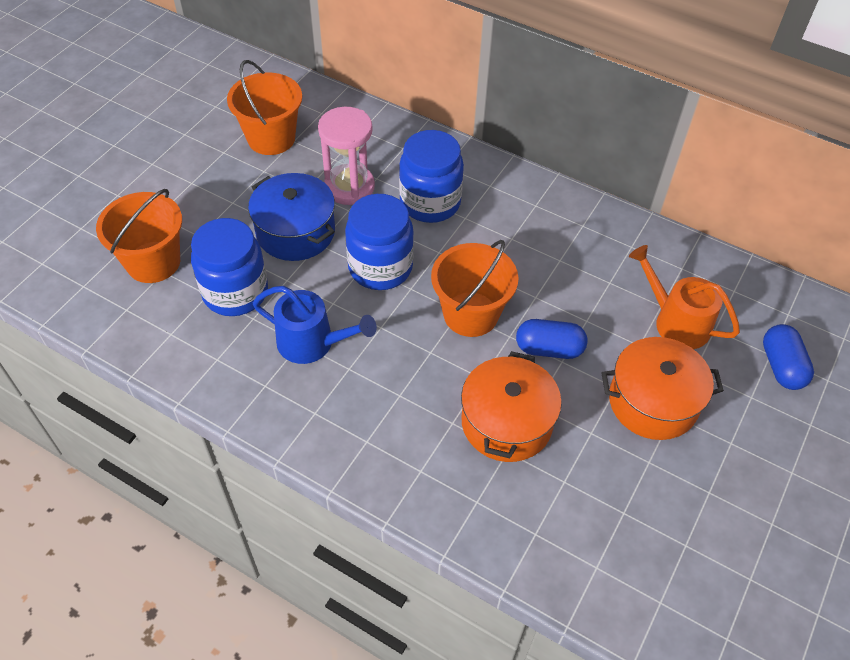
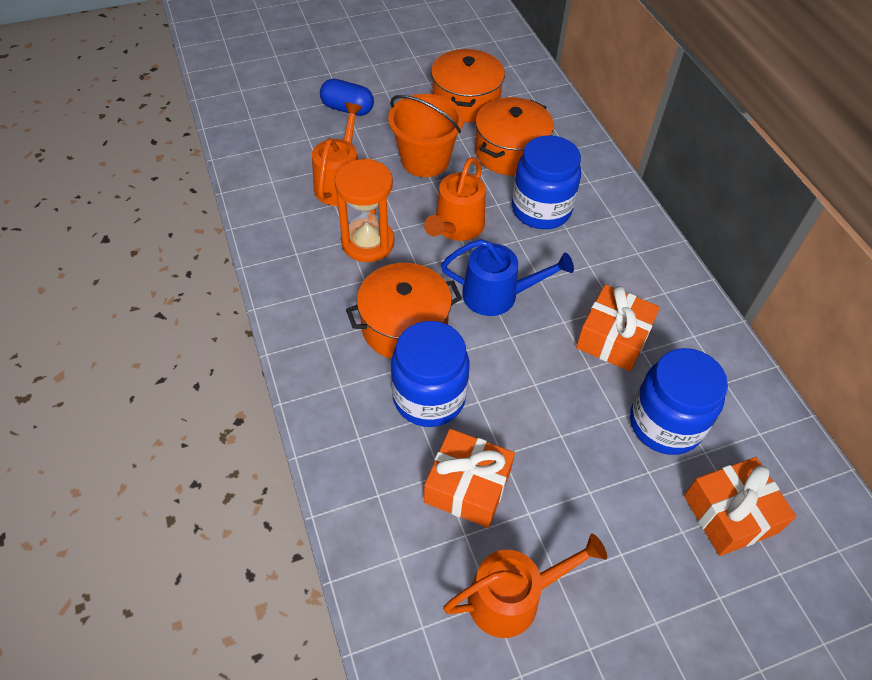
blue capsule: 2 -> 1
blue pot: 1 -> 0
orange bucket: 3 -> 1
orange gift: 0 -> 3
orange hourglass: 0 -> 1
orange pot: 2 -> 3
orange watering can: 1 -> 3
pink hourglass: 1 -> 0

